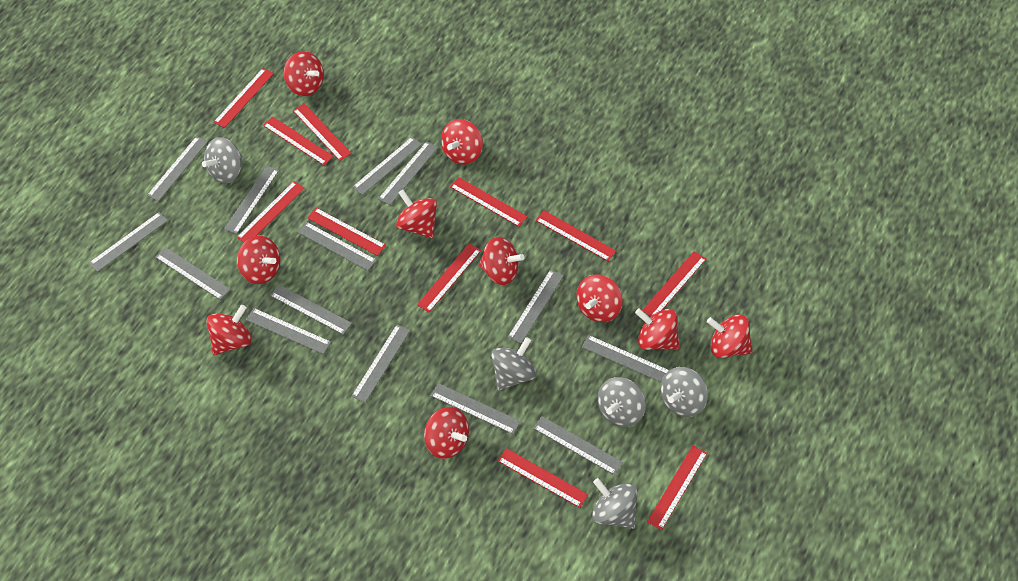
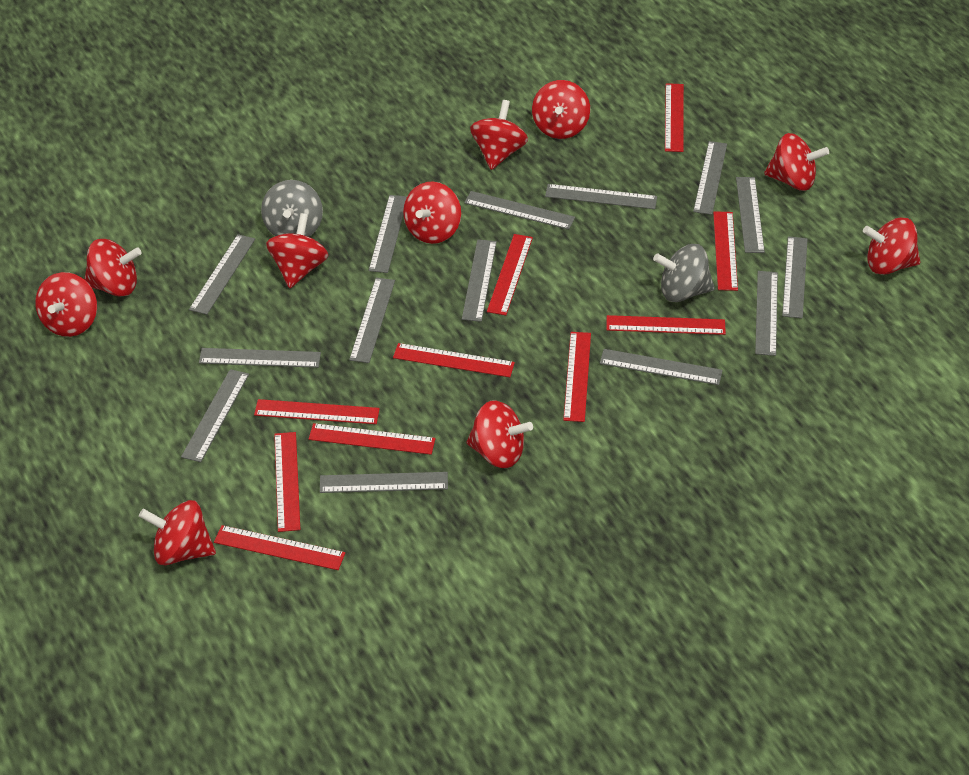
grey spinning top: 5 -> 2
red ruler: 11 -> 10

